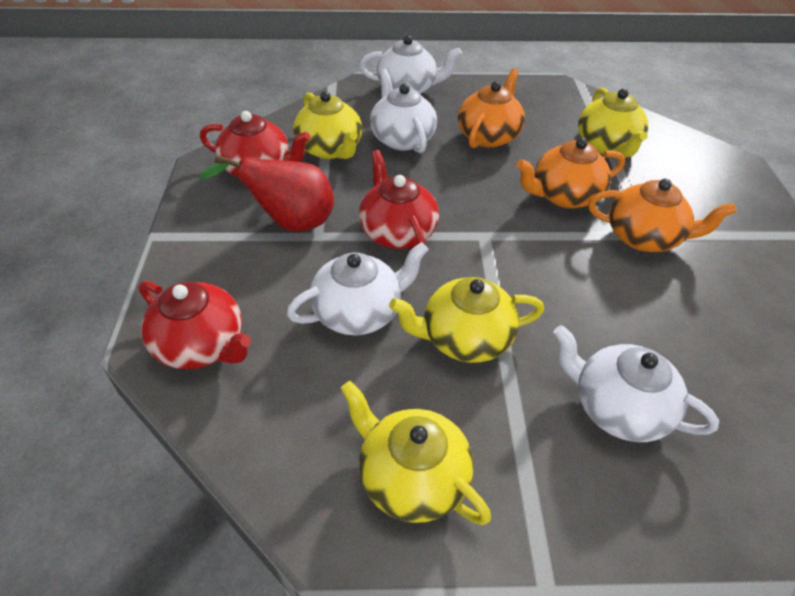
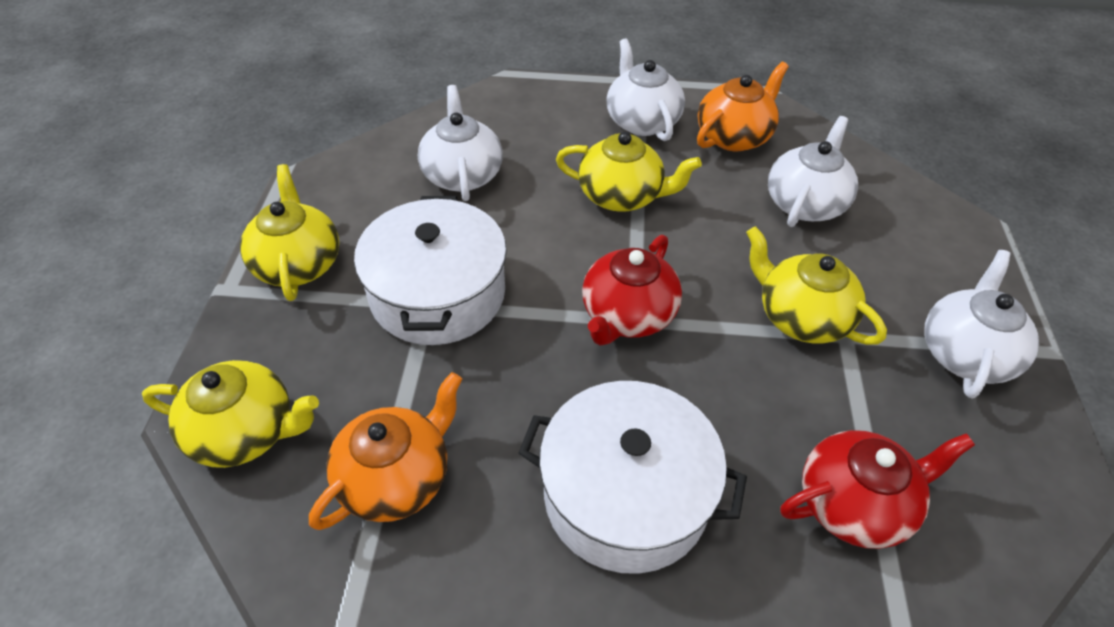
orange teapot: 3 -> 2
red pear: 1 -> 0
red teapot: 3 -> 2
white pot: 0 -> 2

